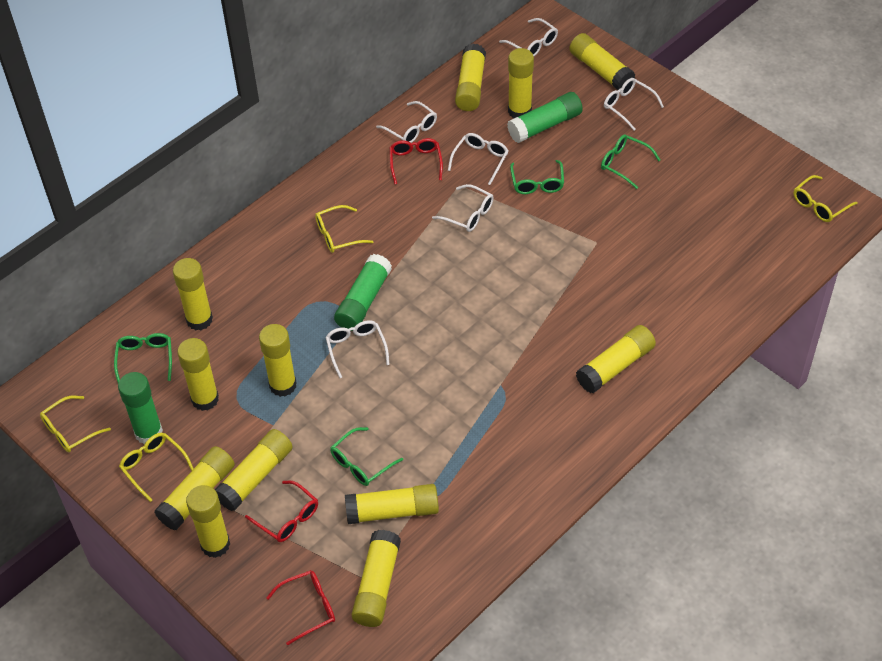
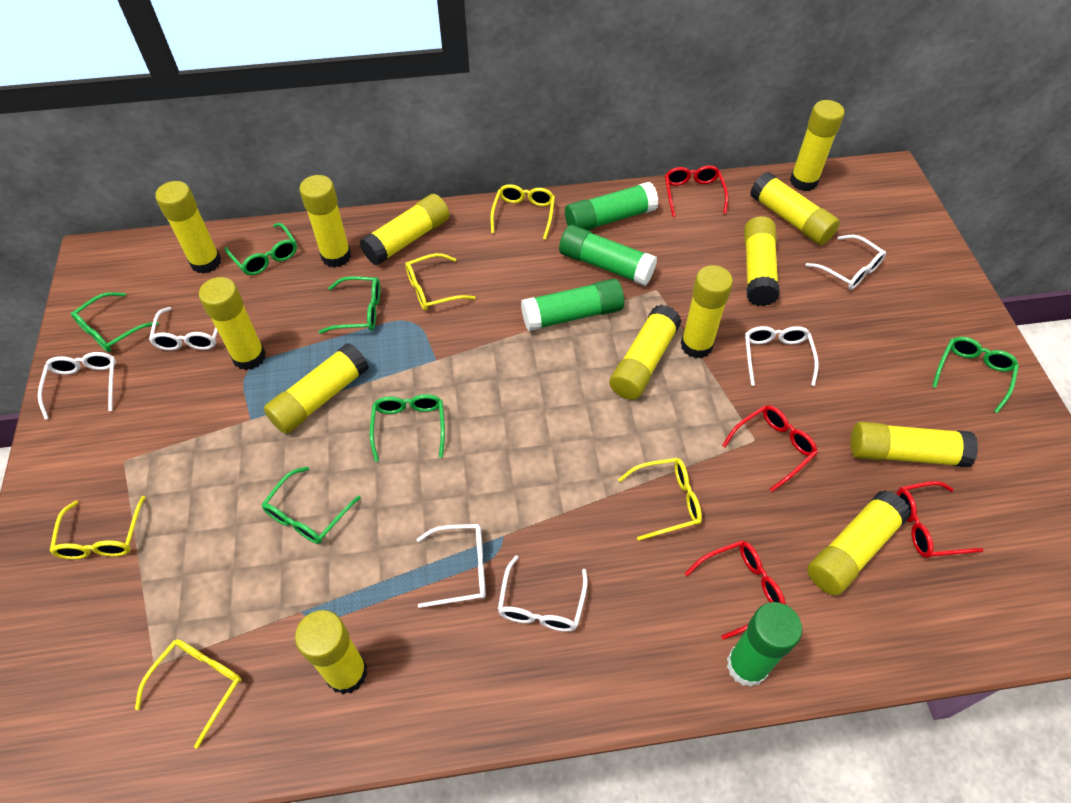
green glasses: 4 -> 6
green glue stick: 3 -> 4
red glasses: 3 -> 4
yellow glasses: 4 -> 5
yellow glue stick: 12 -> 13

